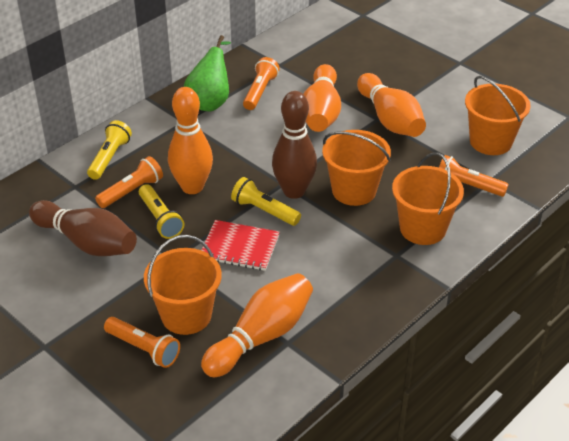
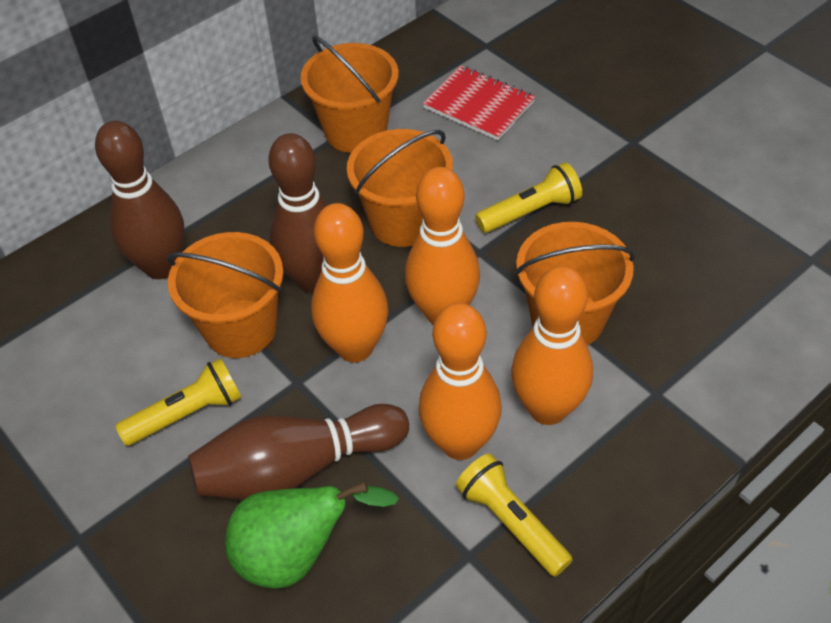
brown bowling pin: 2 -> 3
orange flashlight: 4 -> 0

